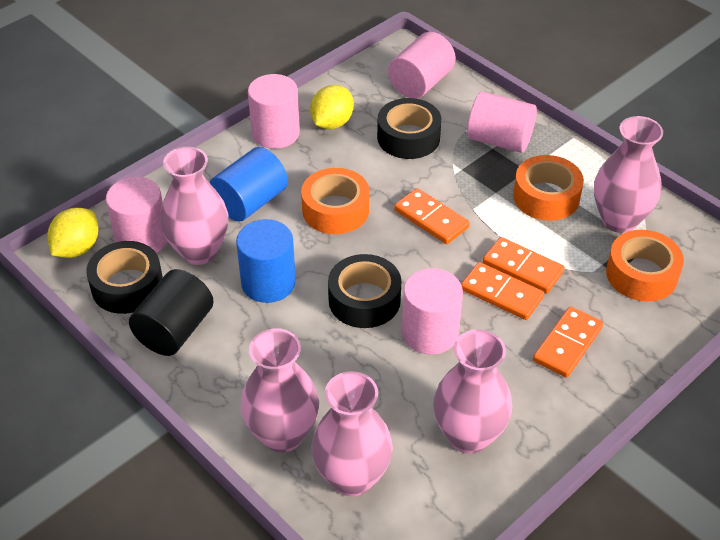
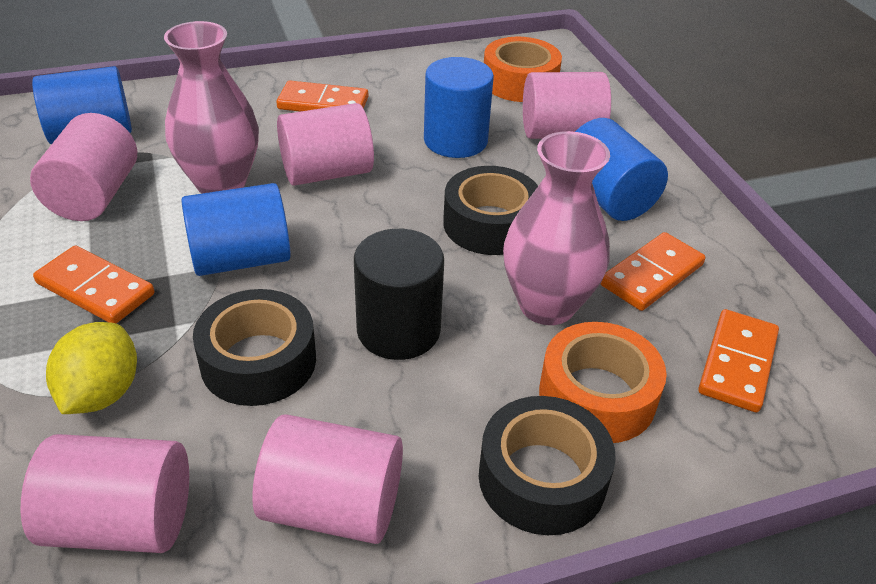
blue cylinder: 2 -> 4
orange tape: 3 -> 2
pink vase: 5 -> 2
yellow lemon: 2 -> 1

